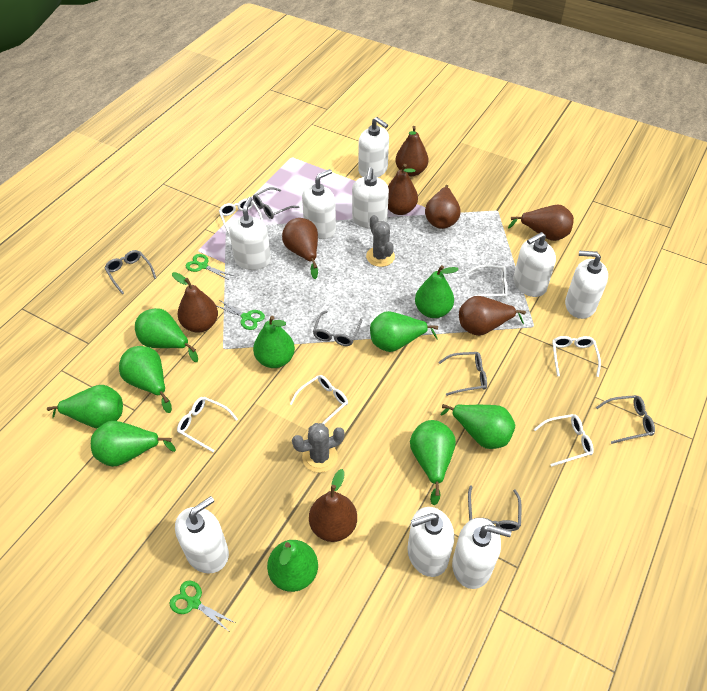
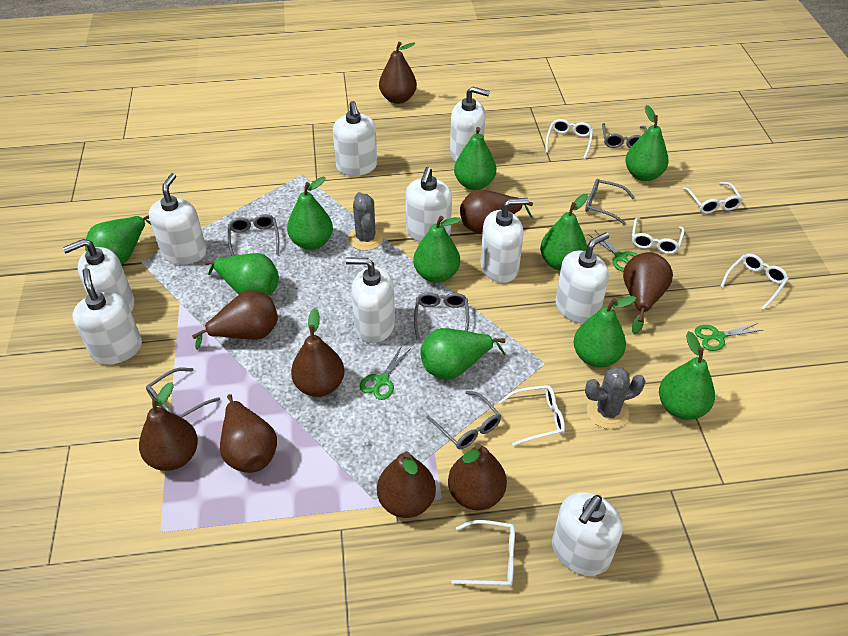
brown pear: 8 -> 9
white soap dispenser: 9 -> 10

